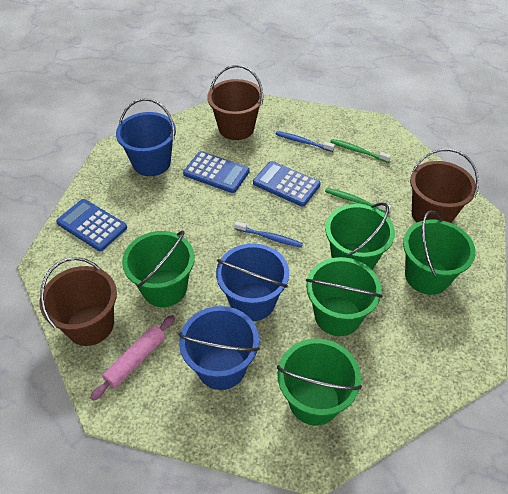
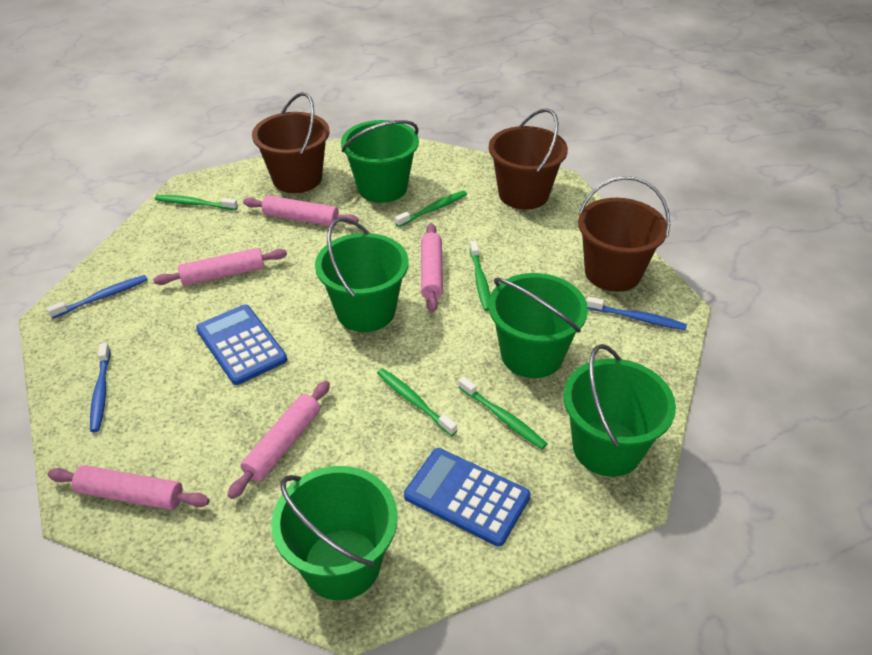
blue bucket: 3 -> 0
blue calculator: 3 -> 2
blue toothbrush: 2 -> 3
green toothbrush: 2 -> 5
pink rolling pin: 1 -> 5

